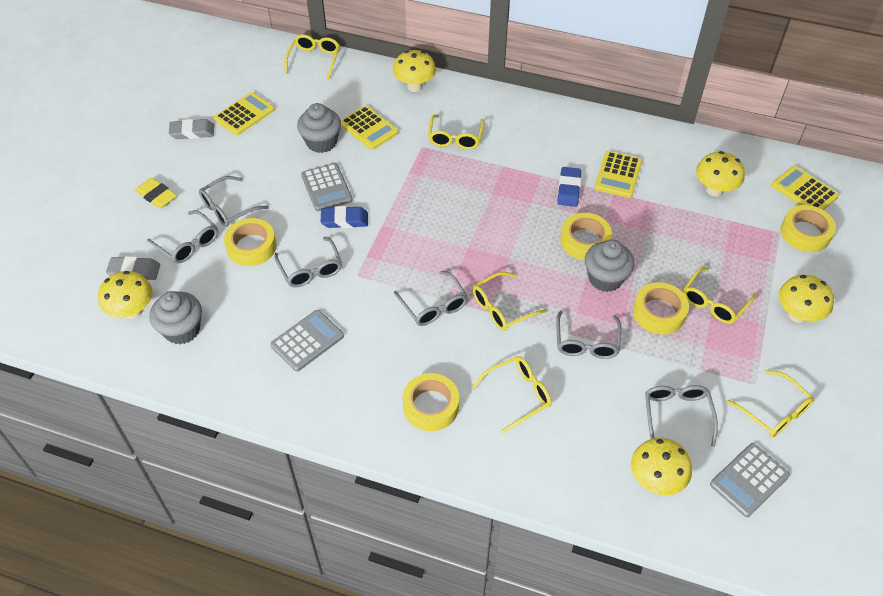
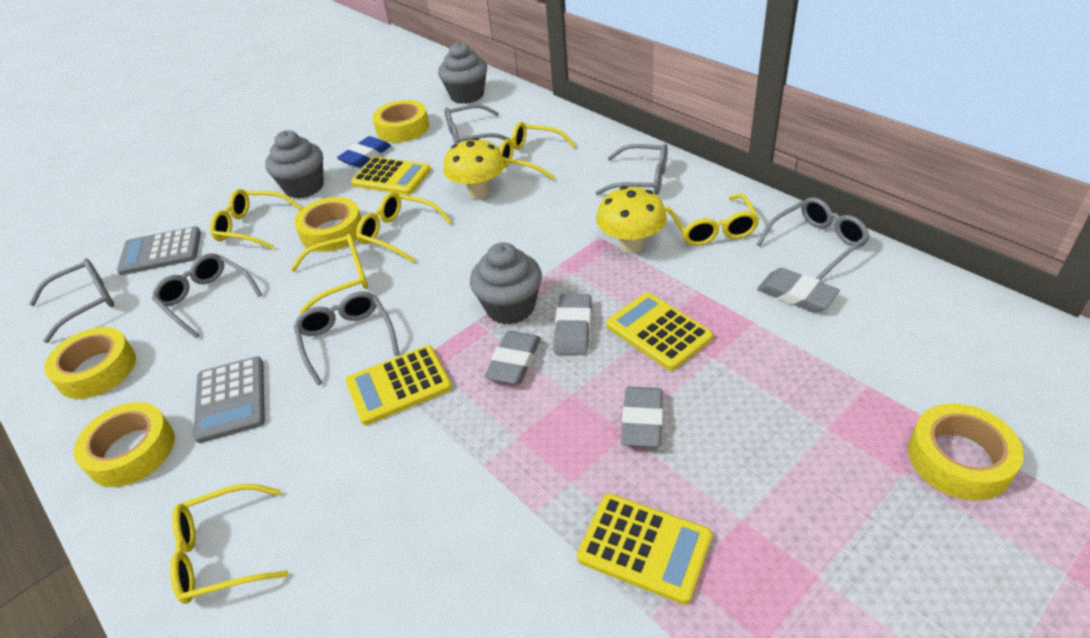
blue eraser: 2 -> 1
grey calculator: 3 -> 2
grey eraser: 2 -> 4
yellow eraser: 1 -> 0
yellow mushroom: 5 -> 2

